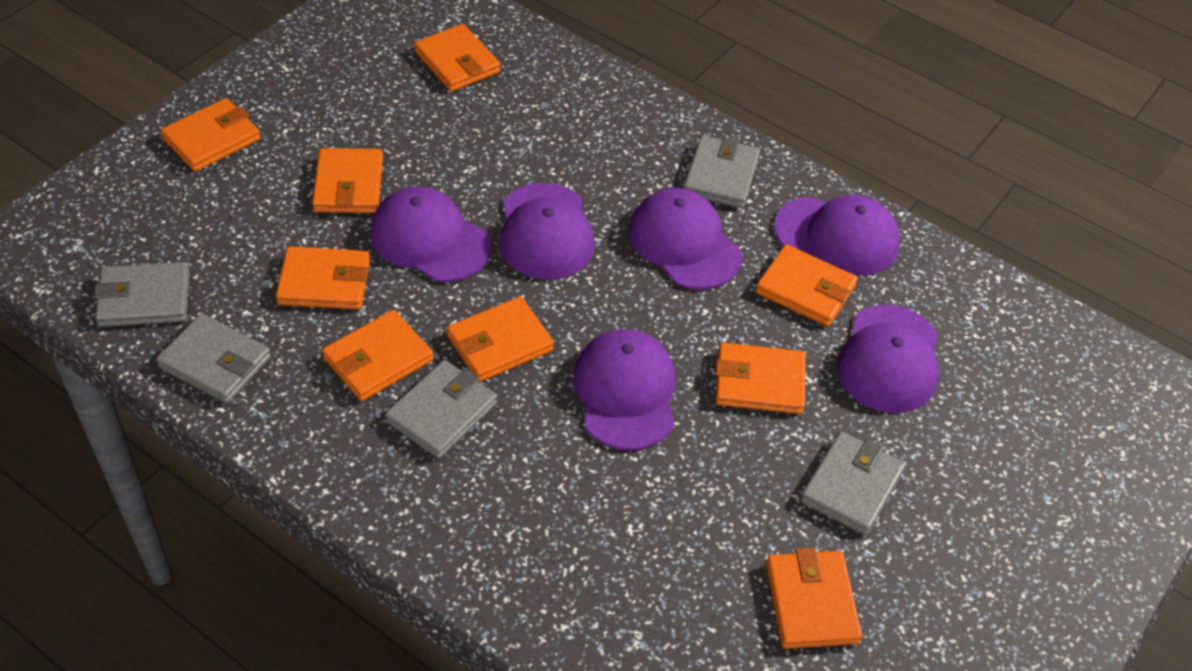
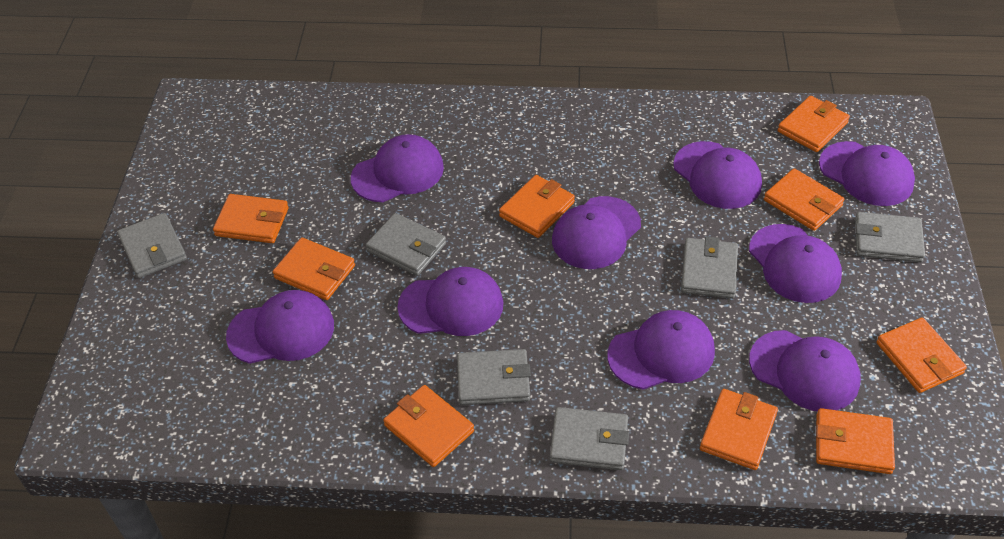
grey wallet: 5 -> 6
purple cap: 6 -> 9

